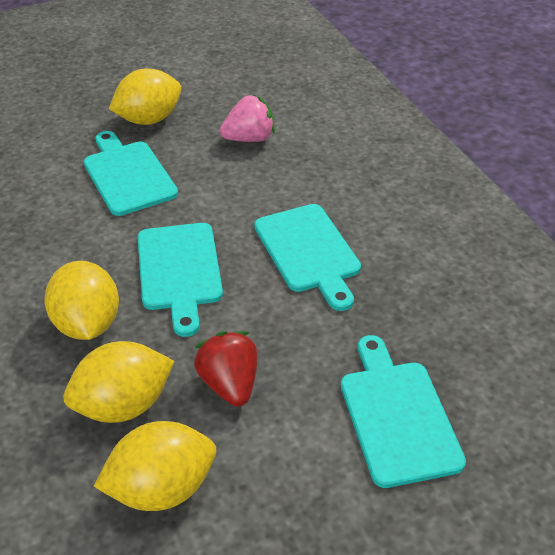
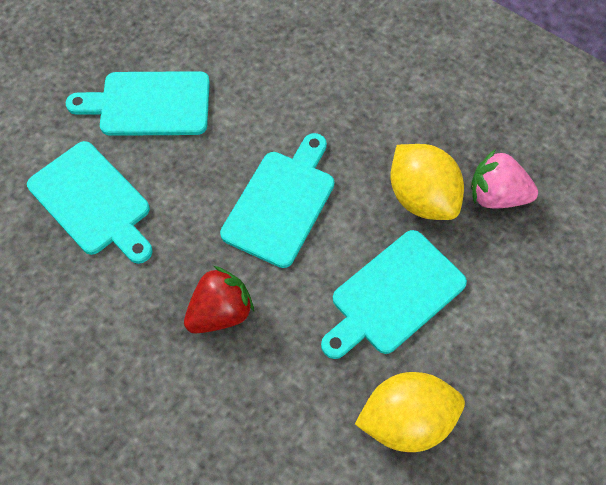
yellow lemon: 4 -> 2

